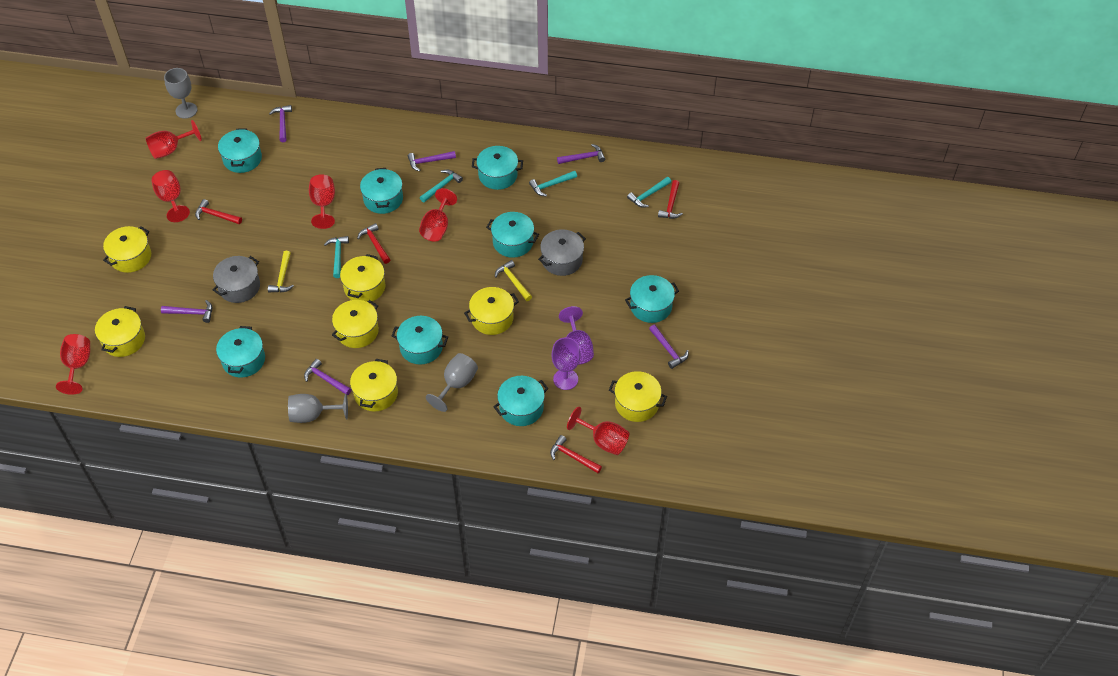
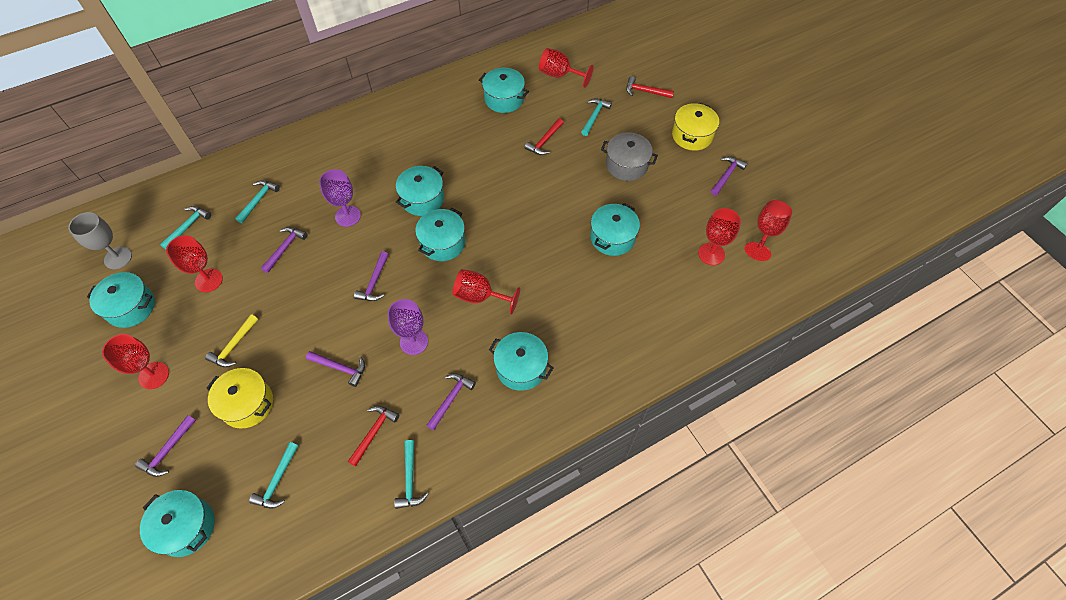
grey goblet: 3 -> 1
grey pot: 2 -> 1
red hammer: 4 -> 3
turquoise hammer: 4 -> 5
turquoise pot: 8 -> 7
yellow hammer: 2 -> 1
yellow pot: 7 -> 2

